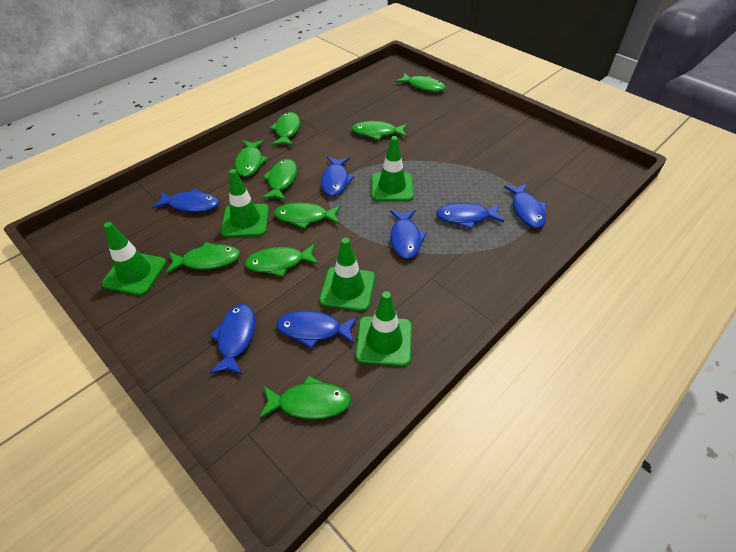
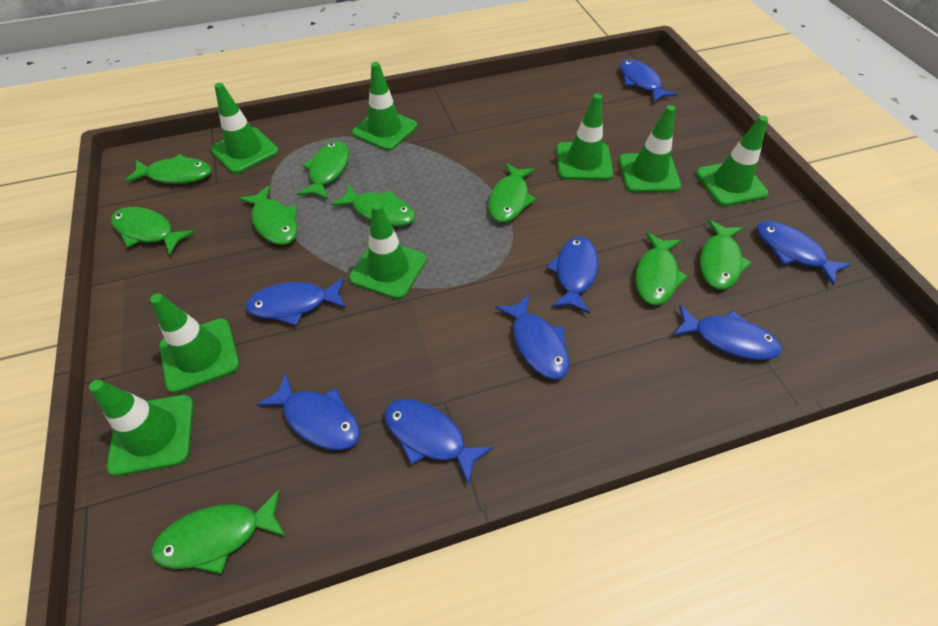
blue fish: 7 -> 8
green traffic cone: 5 -> 8

